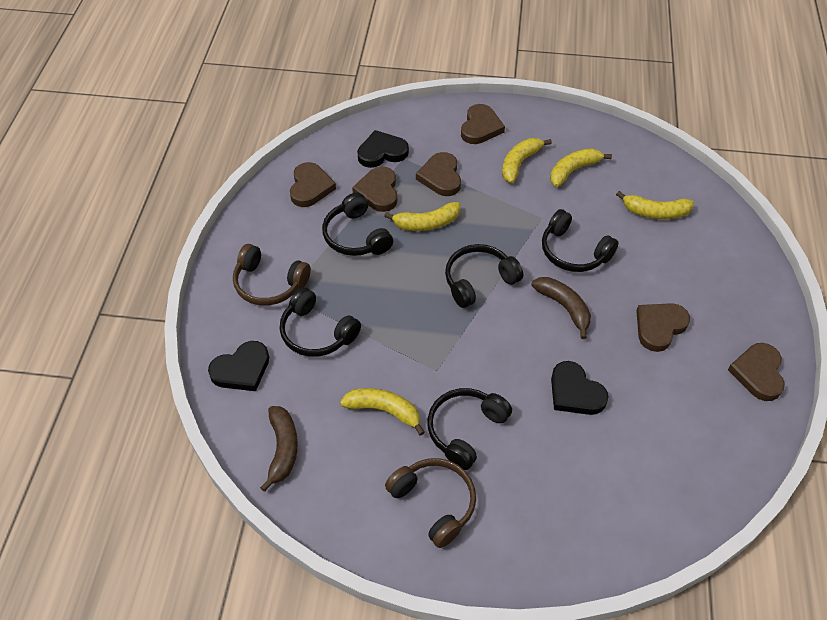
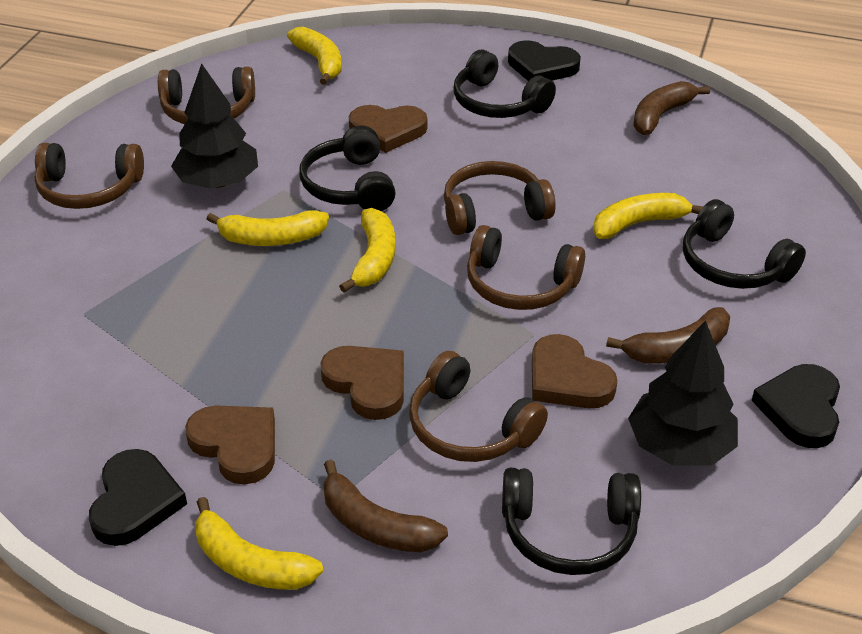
black headphones: 5 -> 4
black tree: 0 -> 2
brown banana: 2 -> 3
brown headphones: 2 -> 5
brown heart: 6 -> 4

